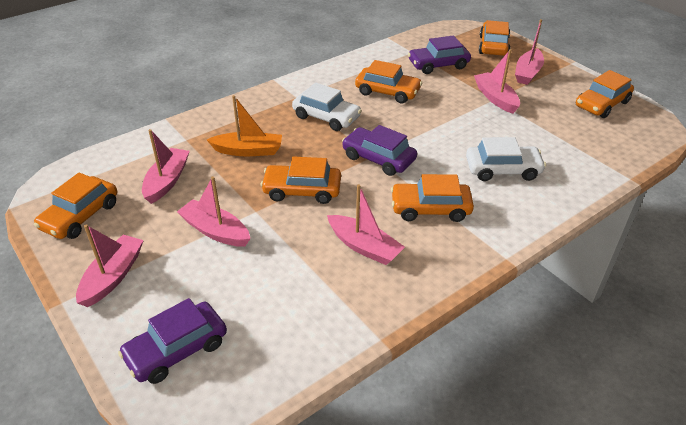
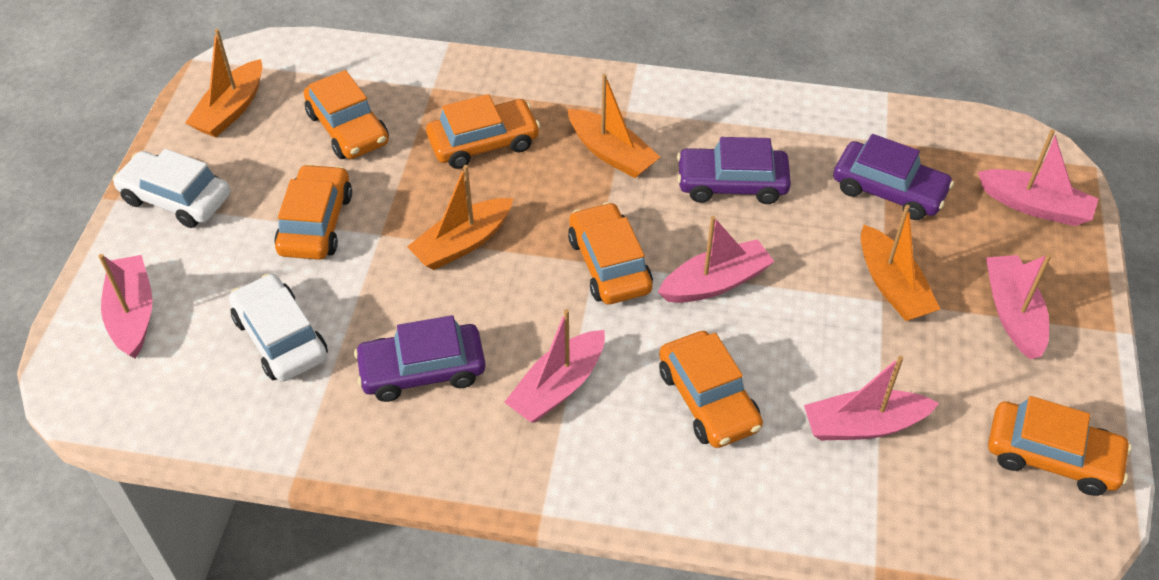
orange boat: 1 -> 4

